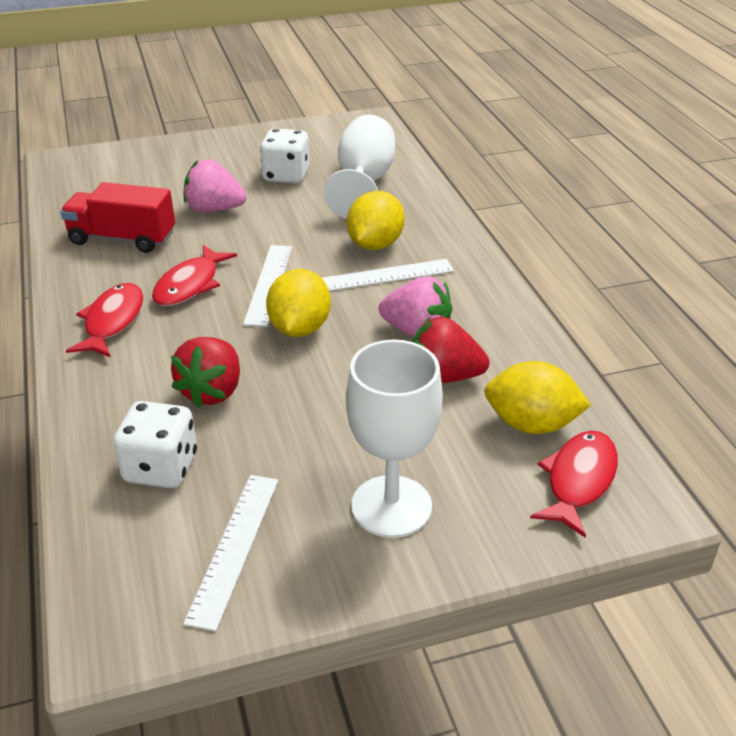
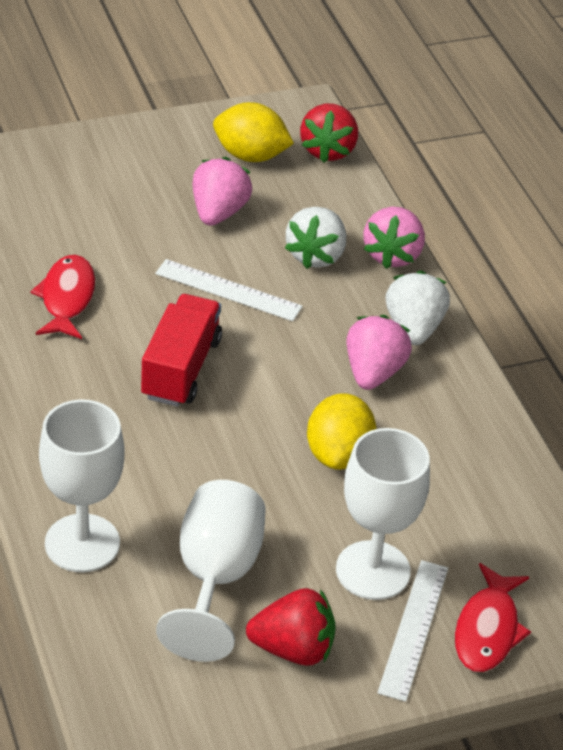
pink strawberry: 2 -> 3
red fish: 3 -> 2
white dice: 2 -> 0
white goblet: 2 -> 3
white ruler: 3 -> 2
white strawberry: 0 -> 2
yellow lemon: 3 -> 2

